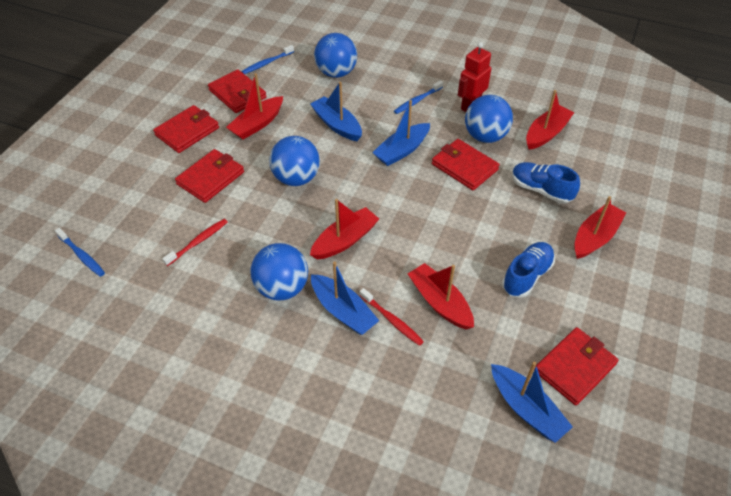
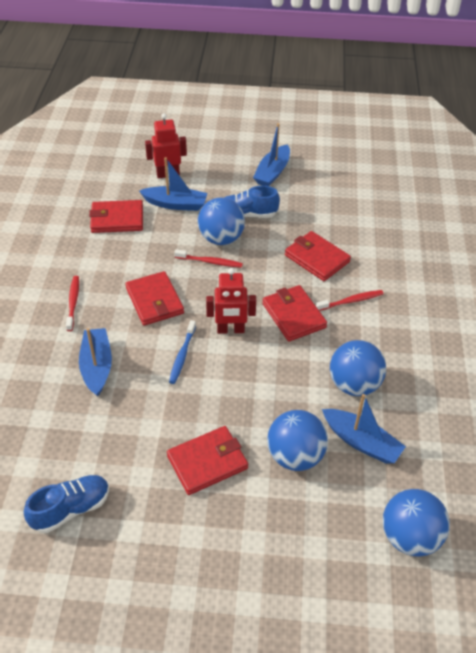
blue toothbrush: 3 -> 1
red boat: 5 -> 0
red robot: 1 -> 2
red toothbrush: 2 -> 3

